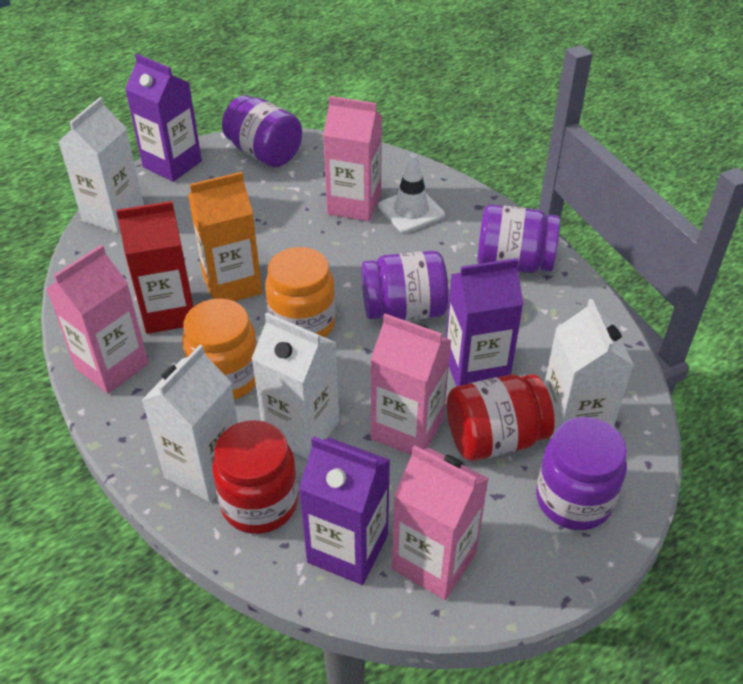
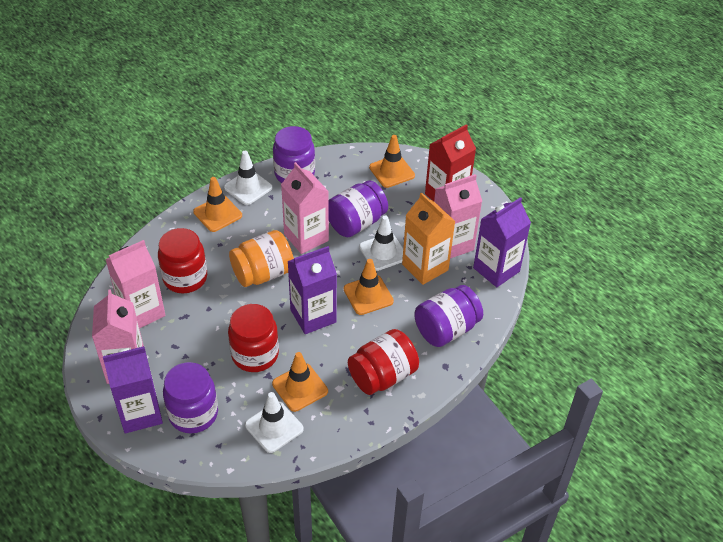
orange jar: 2 -> 1
orange traffic cone: 0 -> 4
red jar: 2 -> 3
white carton: 4 -> 0
white traffic cone: 1 -> 3

